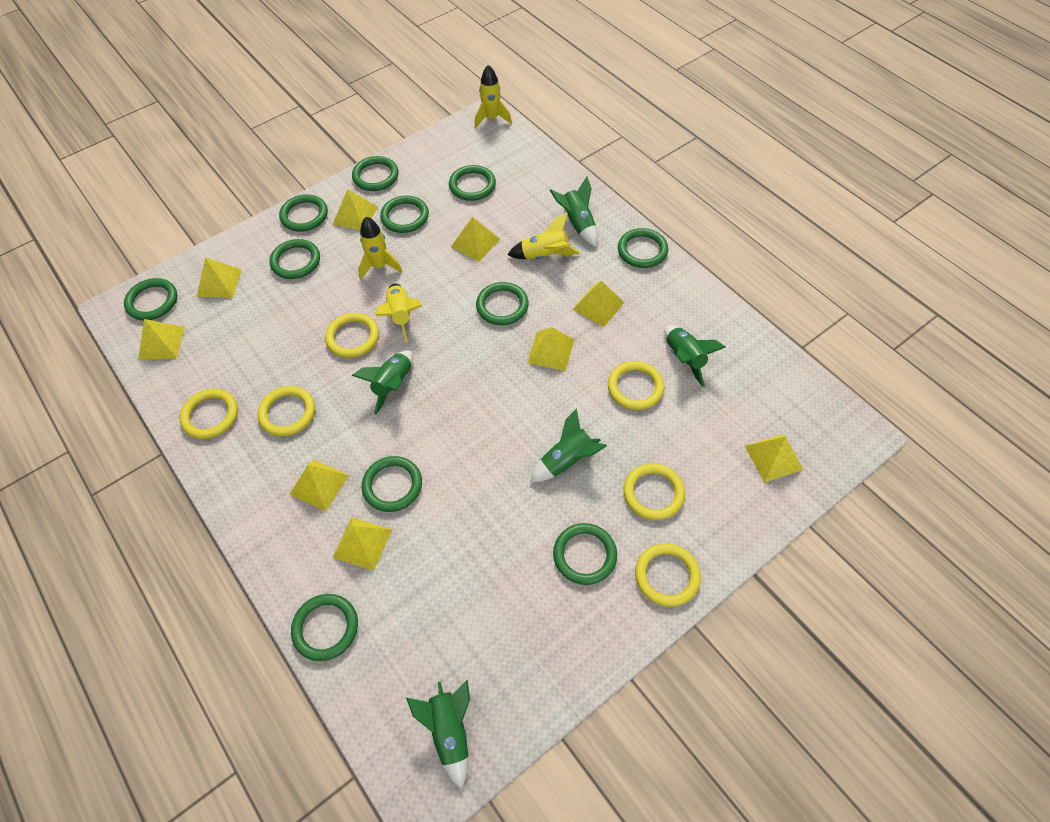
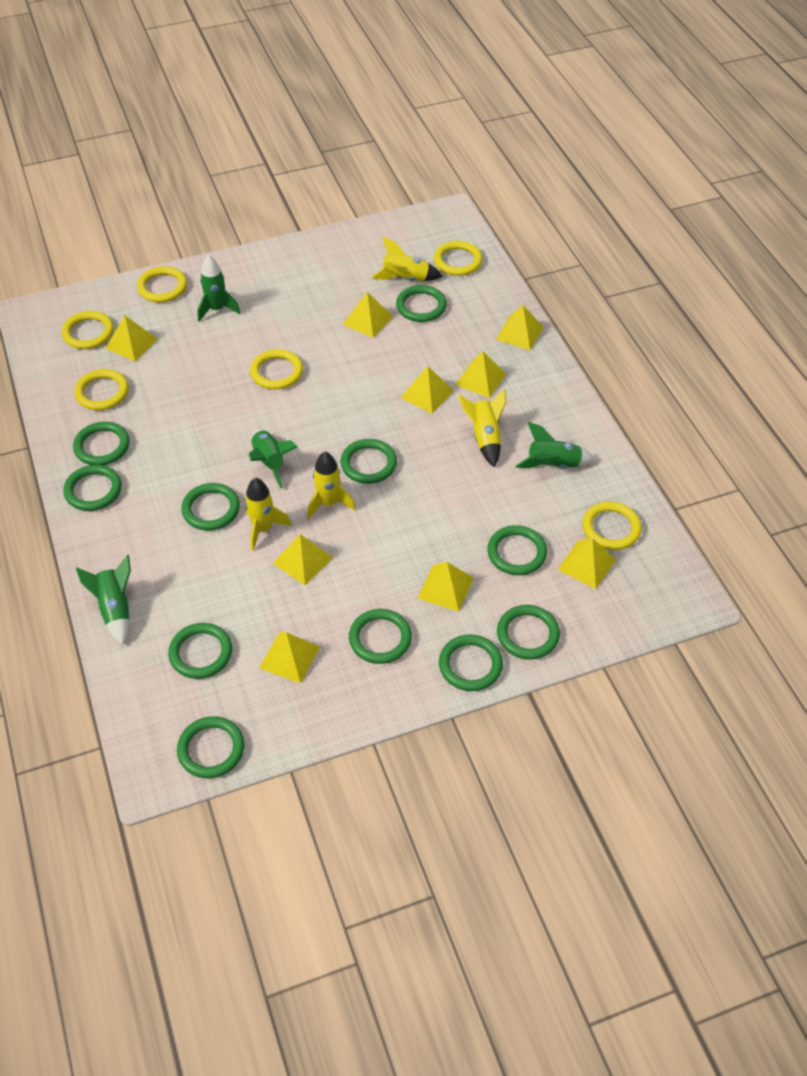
green rocket: 5 -> 4

